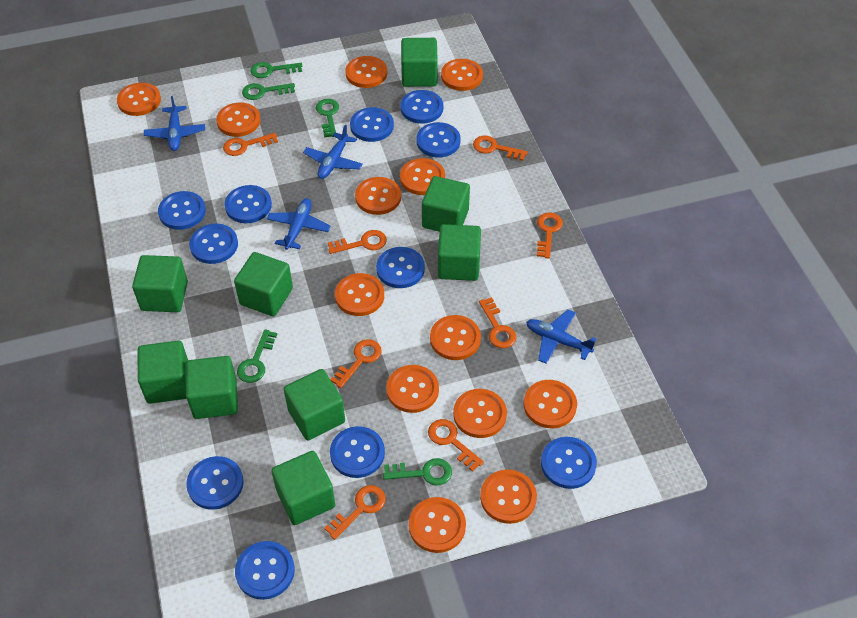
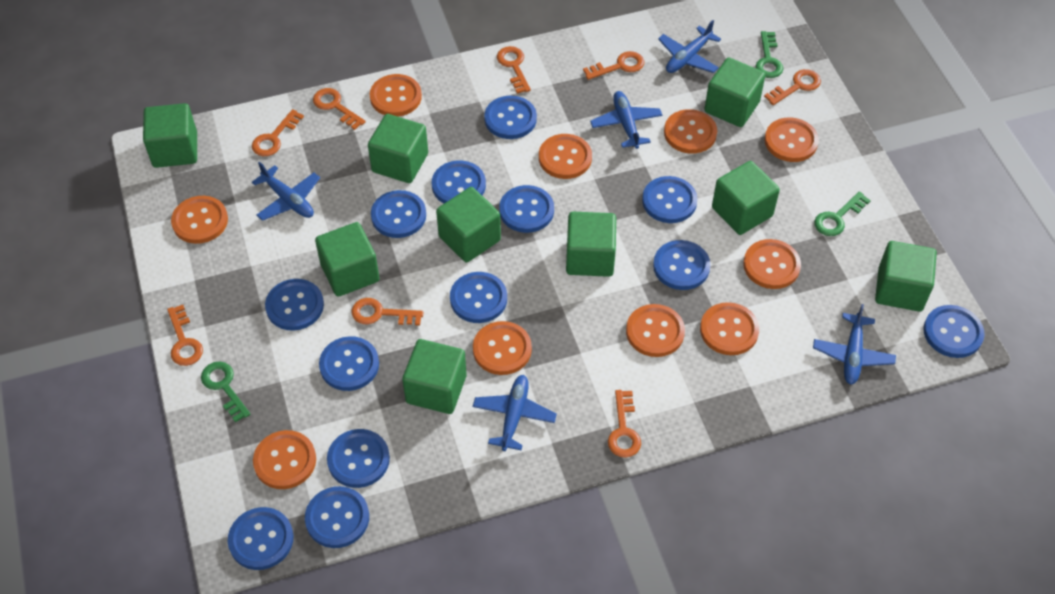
blue button: 11 -> 13
blue plane: 4 -> 5
green key: 5 -> 3
orange button: 13 -> 10

